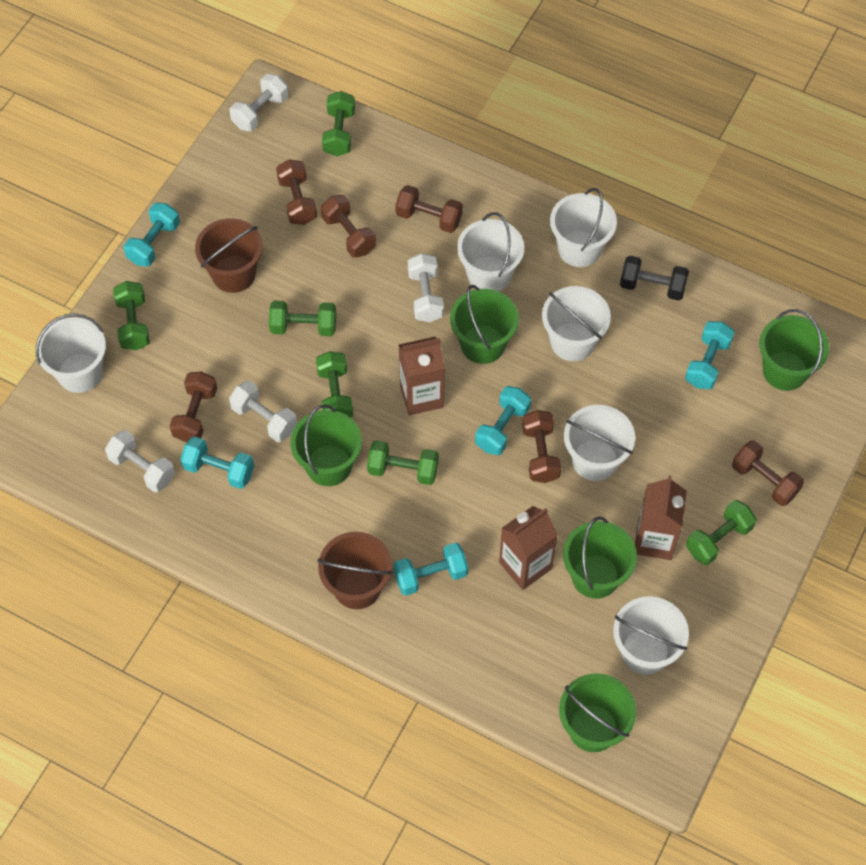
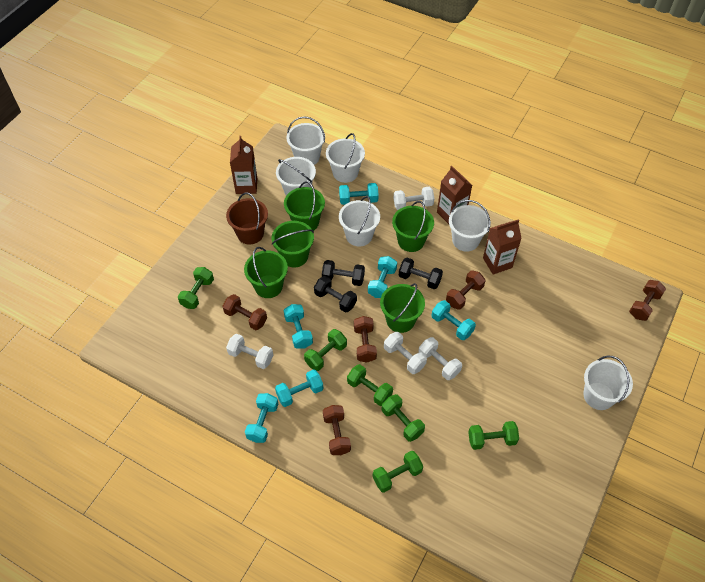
black dumbbell: 1 -> 3
brown bucket: 2 -> 1
brown dumbbell: 6 -> 5
turquoise dumbbell: 5 -> 6

